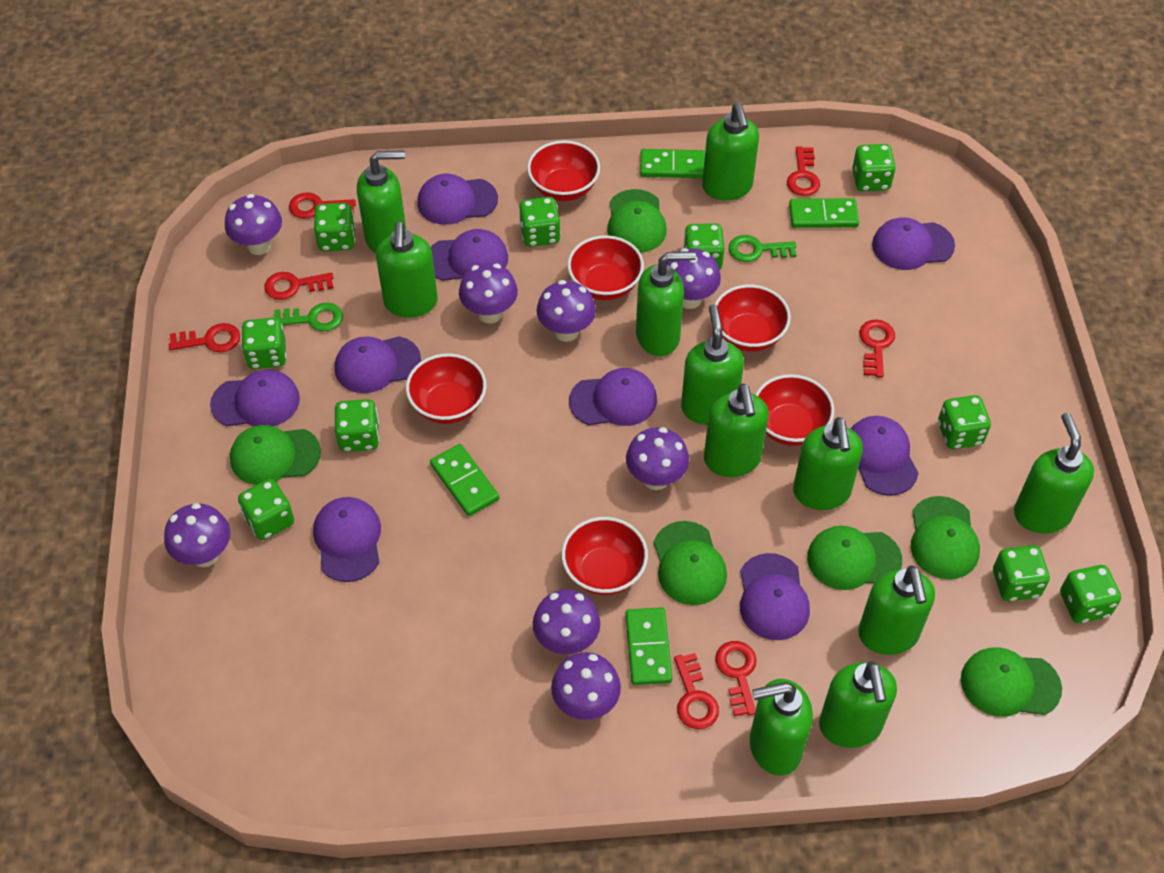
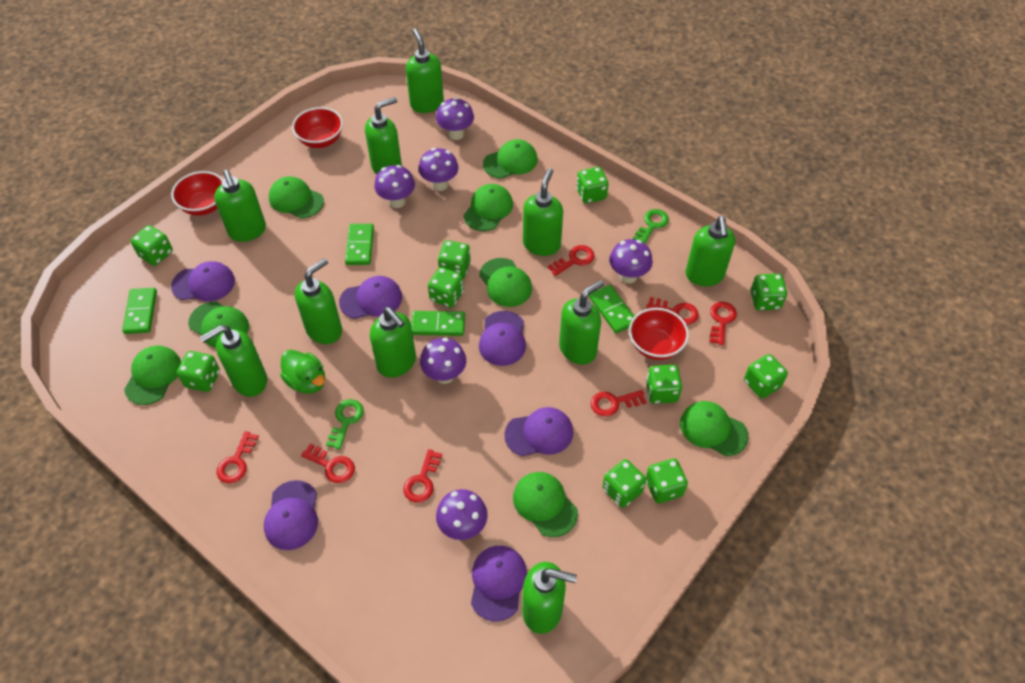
green cap: 6 -> 8
green duck: 0 -> 1
green soap dispenser: 11 -> 10
purple cap: 9 -> 6
purple mushroom: 8 -> 6
red bowl: 6 -> 3

